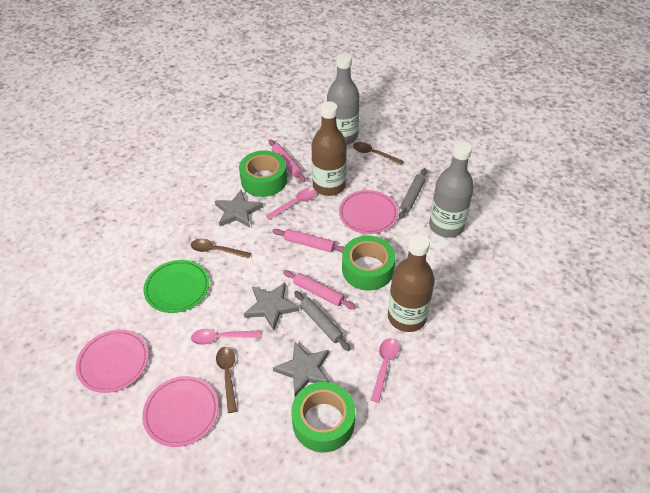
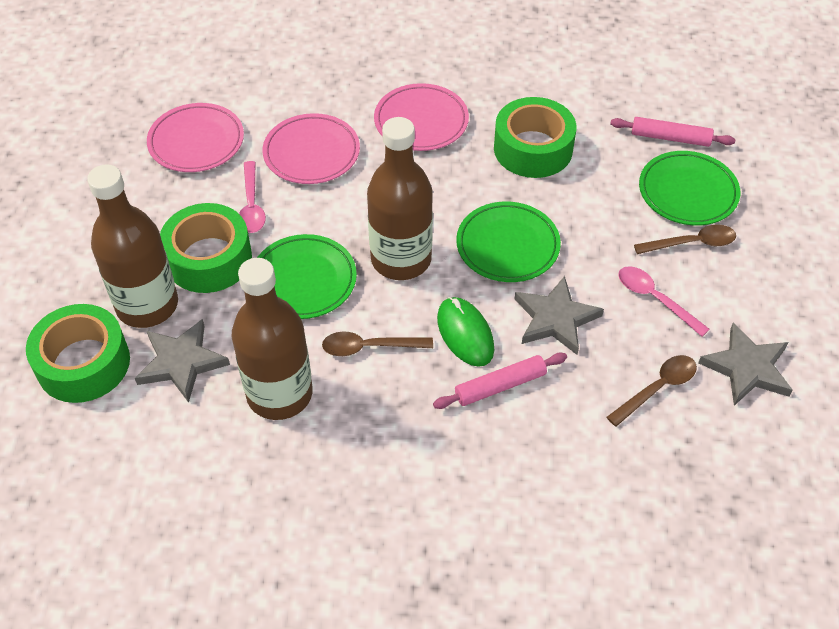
brown bottle: 2 -> 3
green mouse: 0 -> 1
green plate: 1 -> 3
grey bottle: 2 -> 0
grey rolling pin: 2 -> 0
pink rolling pin: 3 -> 2
pink spoon: 3 -> 2

